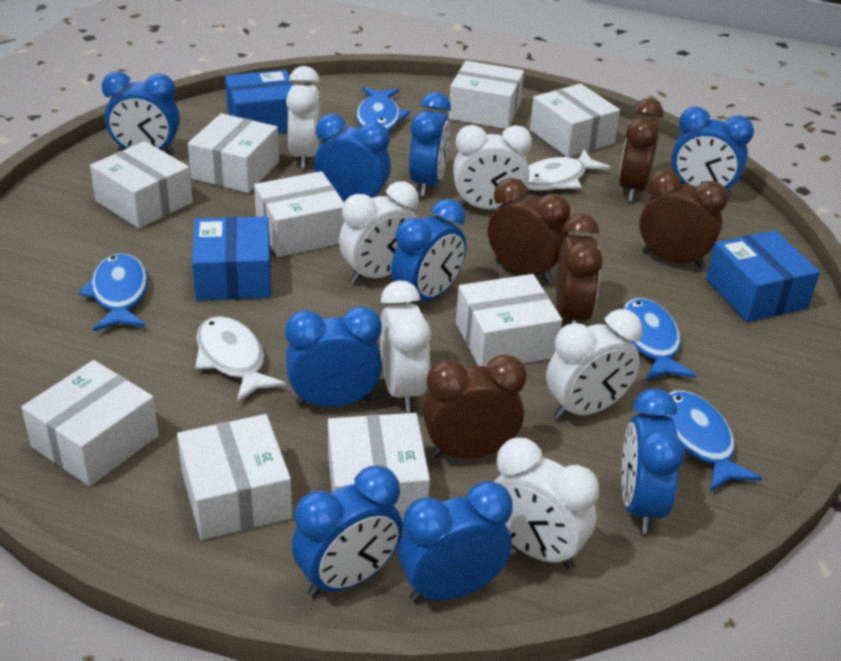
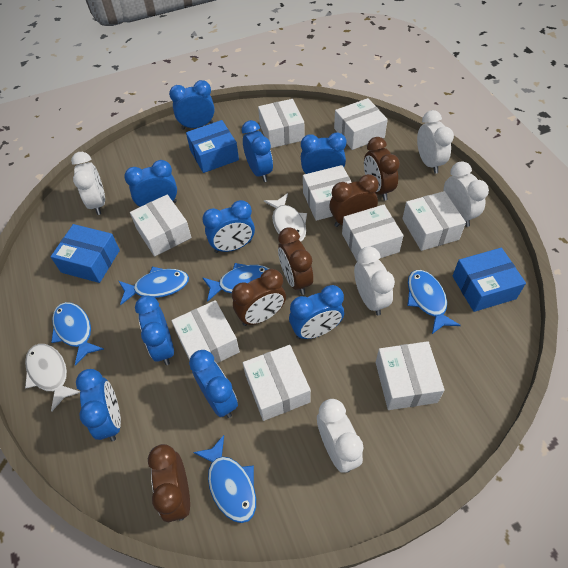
blue fish: 4 -> 5
white clock: 6 -> 5

